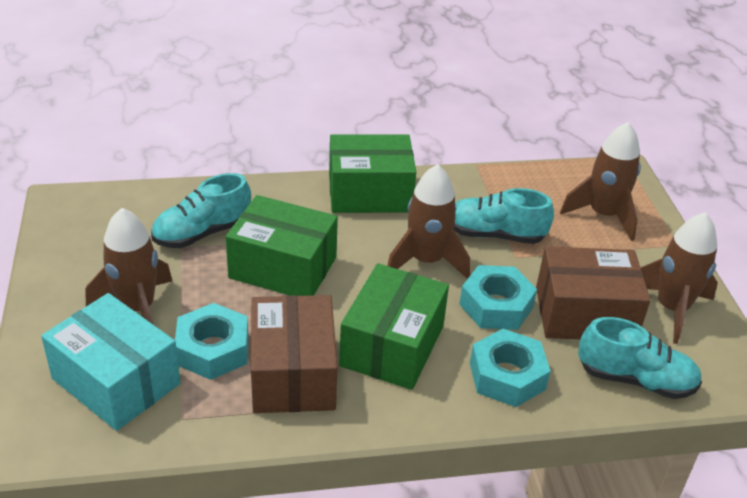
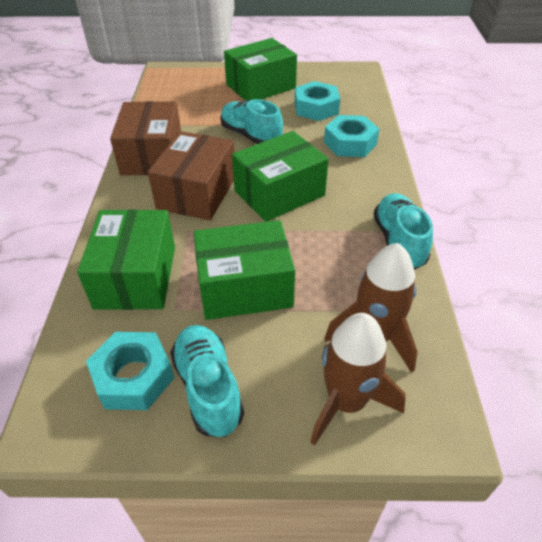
brown rocket: 4 -> 2
green box: 3 -> 4
turquoise box: 1 -> 0

